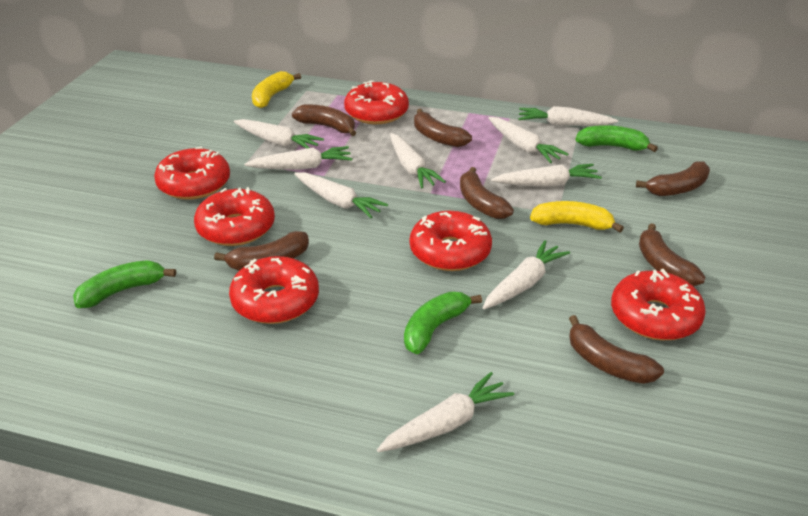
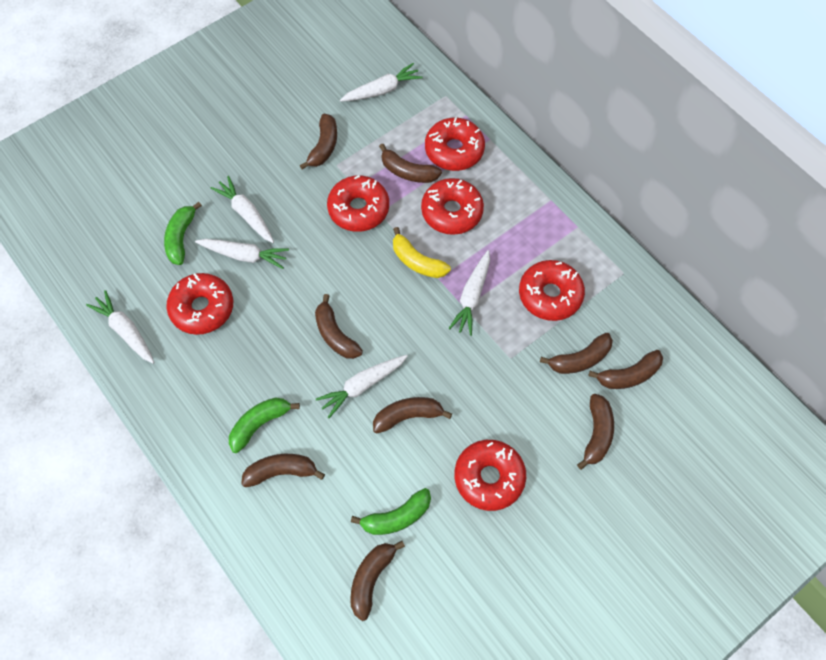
brown banana: 7 -> 9
white carrot: 9 -> 6
yellow banana: 2 -> 1

